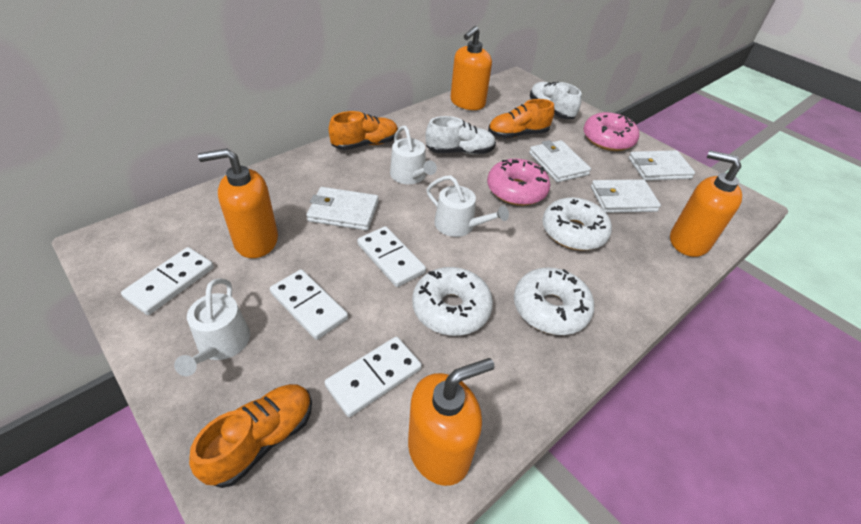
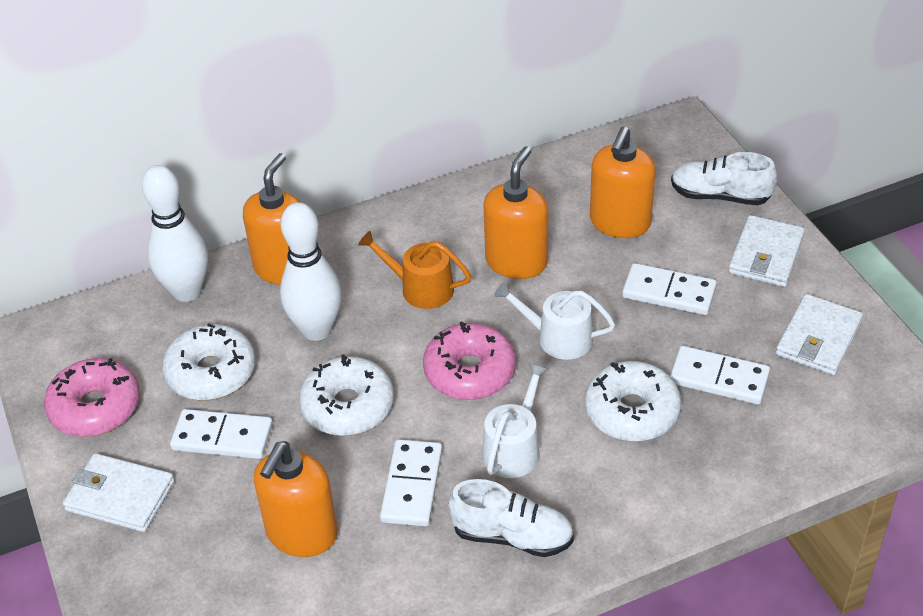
orange shoe: 3 -> 0
orange watering can: 0 -> 1
white bowling pin: 0 -> 2
white wallet: 4 -> 3
white watering can: 3 -> 2

